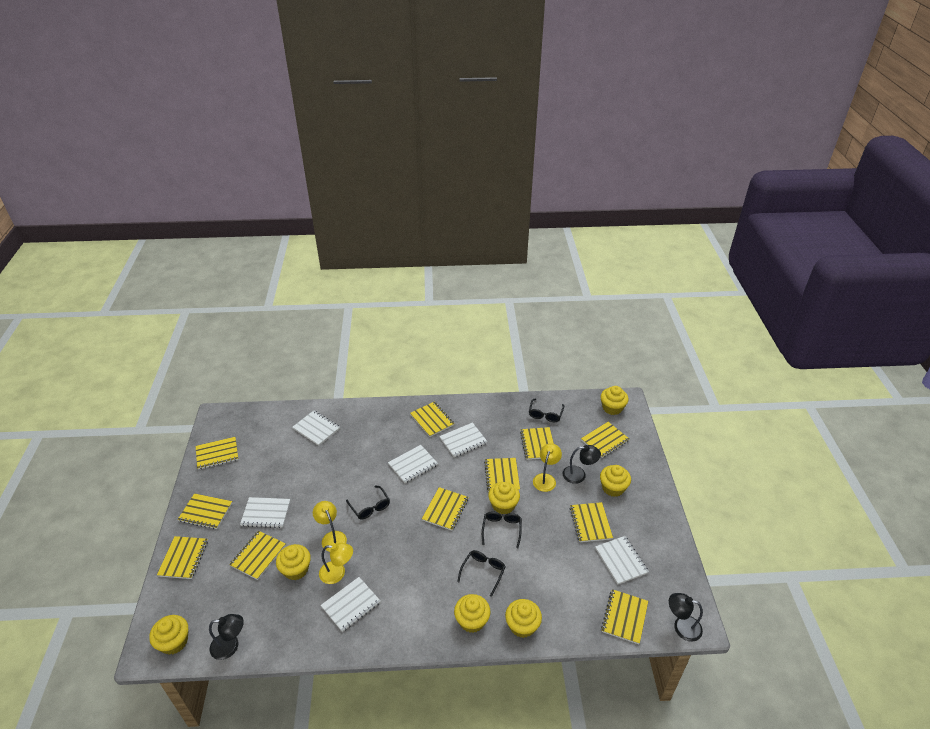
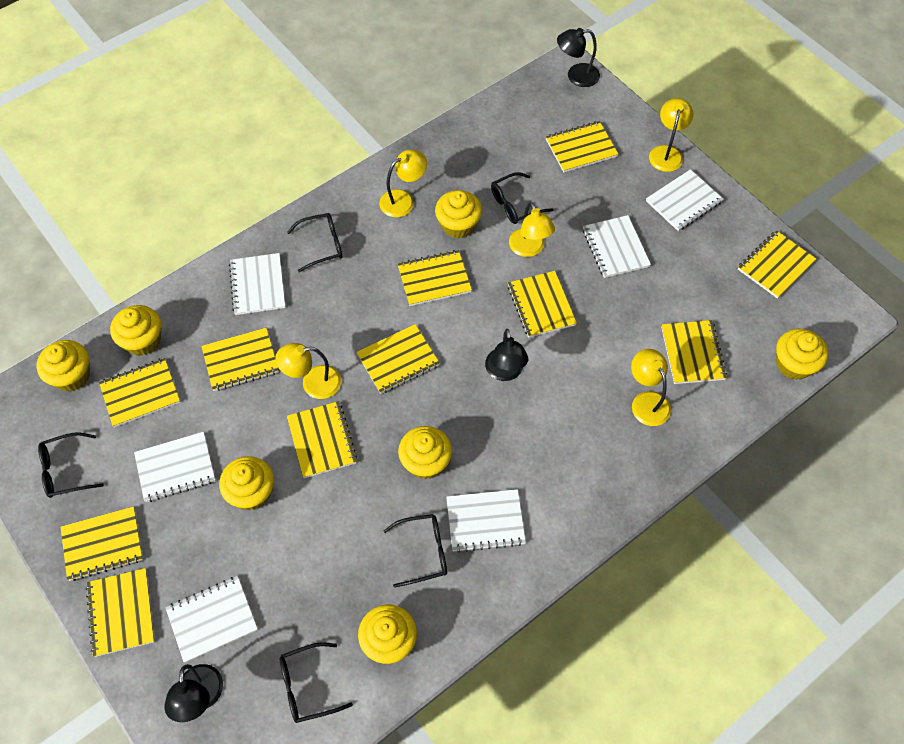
black glasses: 4 -> 5
yellow lamp: 3 -> 5

